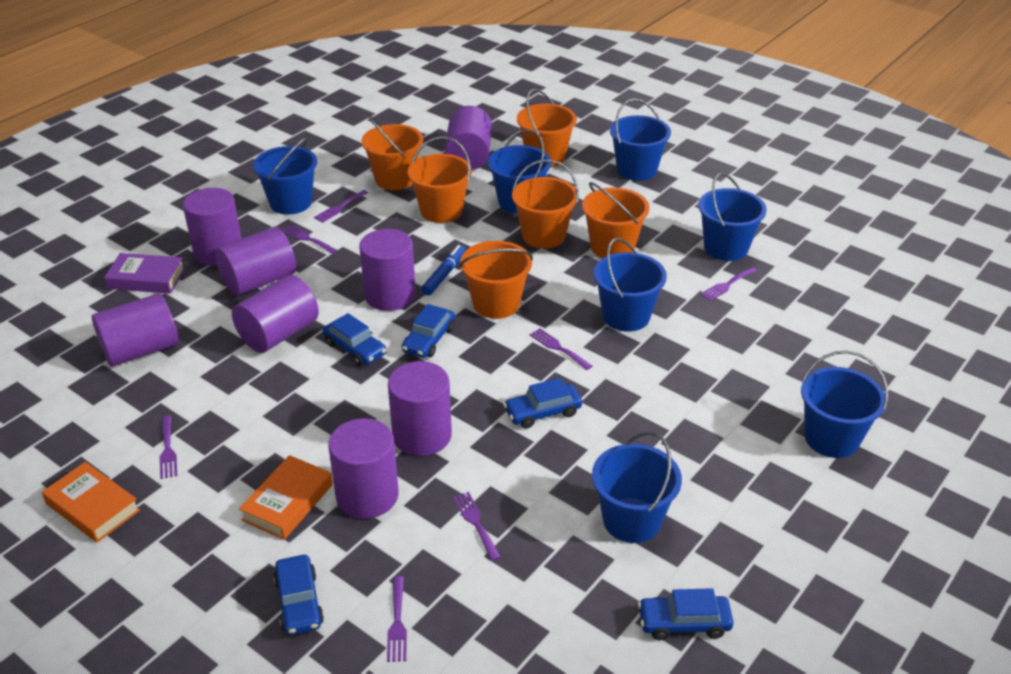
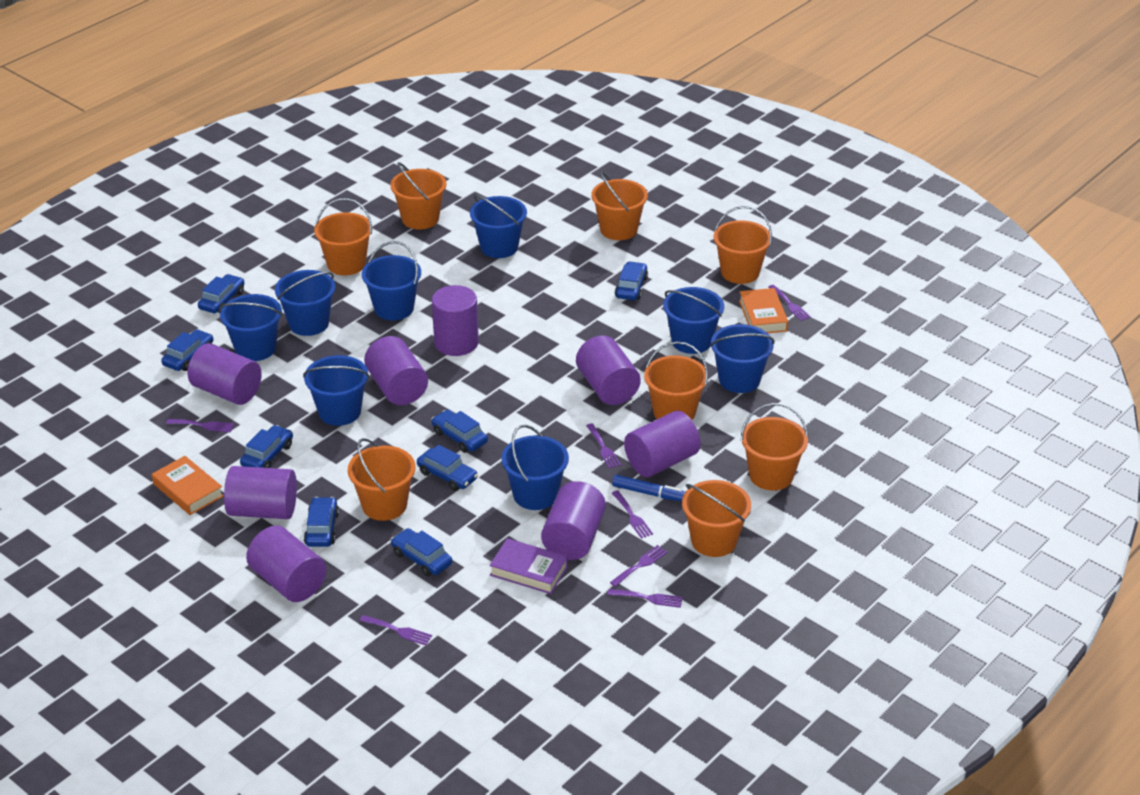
blue bucket: 7 -> 8
blue car: 5 -> 8
orange bucket: 6 -> 8

